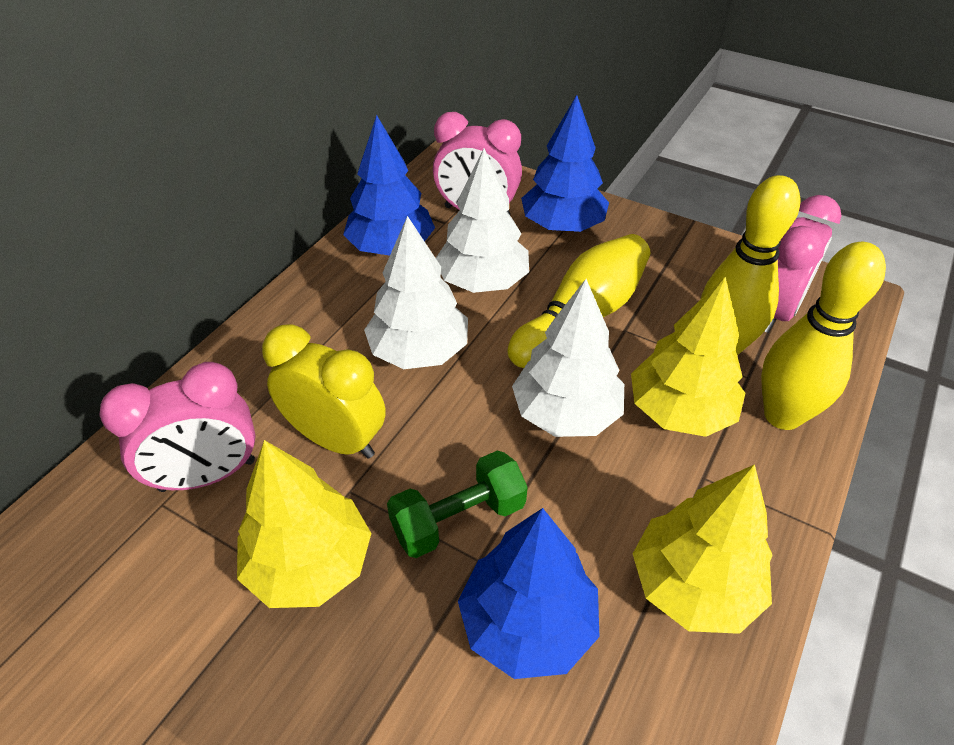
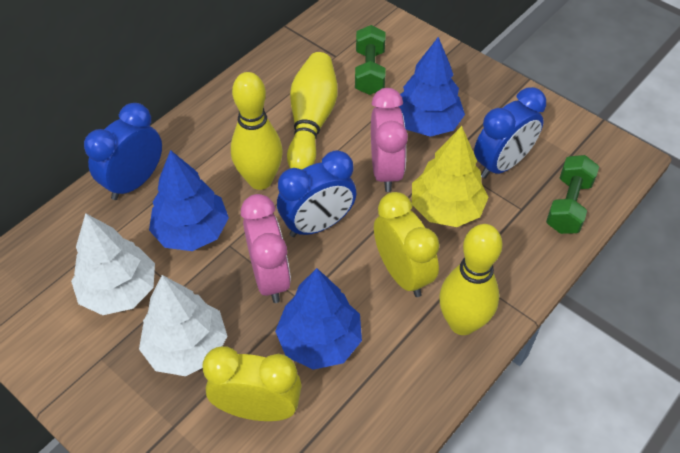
blue clock: 0 -> 3
green dumbbell: 1 -> 2
pink clock: 3 -> 2
white tree: 3 -> 2
yellow clock: 1 -> 2
yellow tree: 3 -> 1

